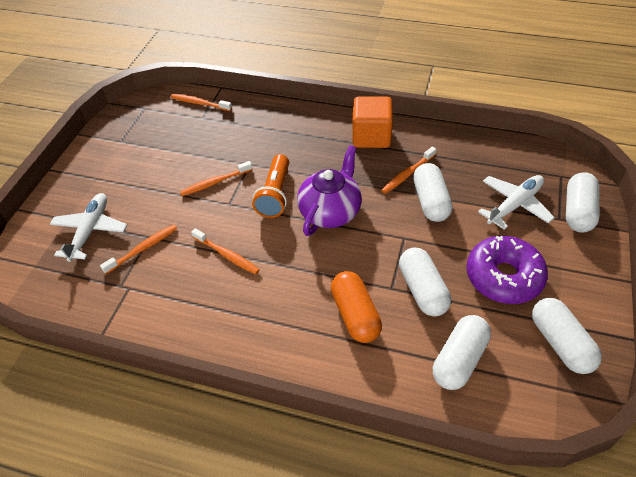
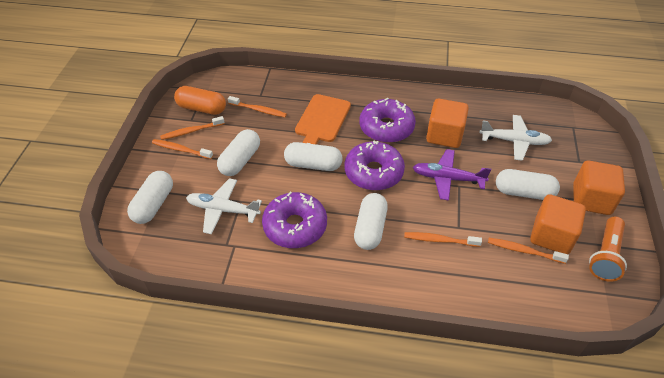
orange cube: 1 -> 3
orange cutting board: 0 -> 1
purple donut: 1 -> 3
purple plane: 0 -> 1
purple teapot: 1 -> 0

